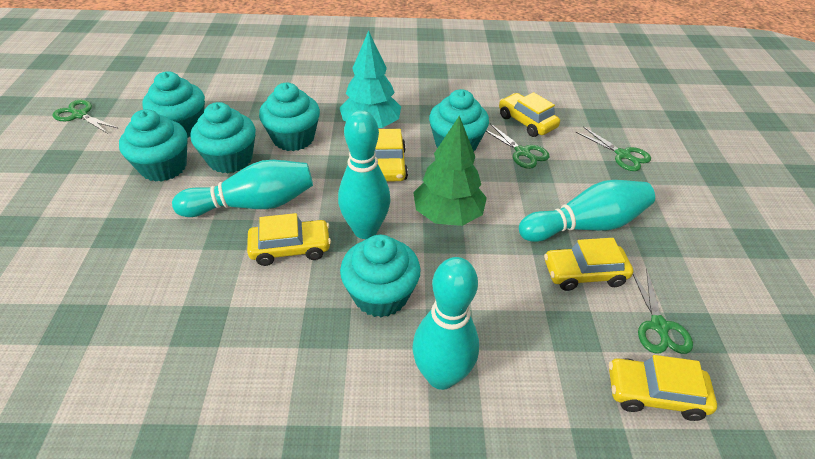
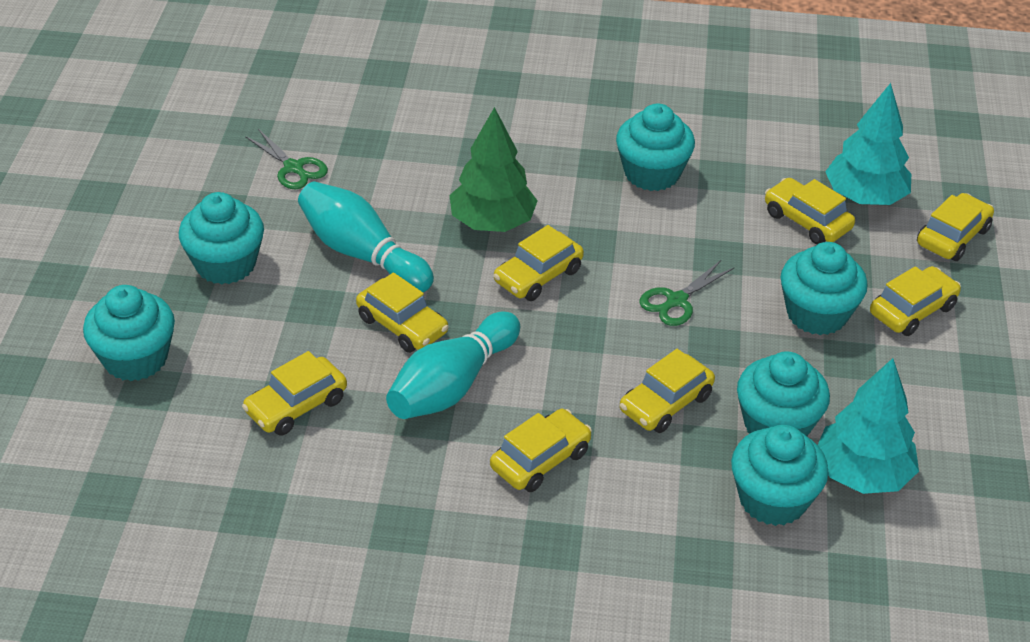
green scissors: 4 -> 2
turquoise bowling pin: 4 -> 2
turquoise tree: 1 -> 2
yellow car: 5 -> 8

